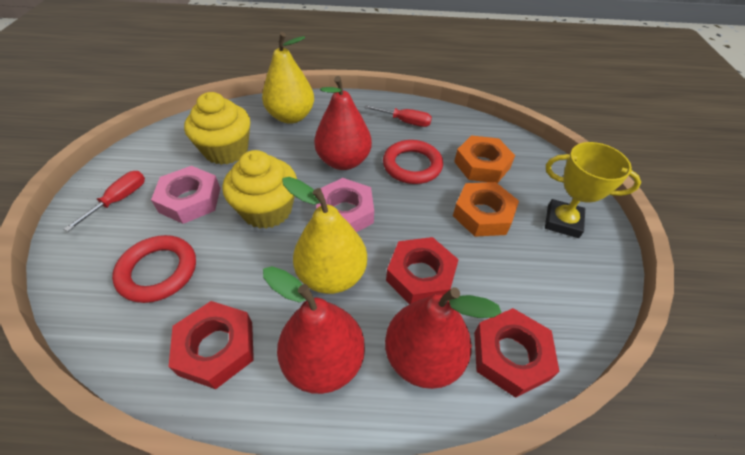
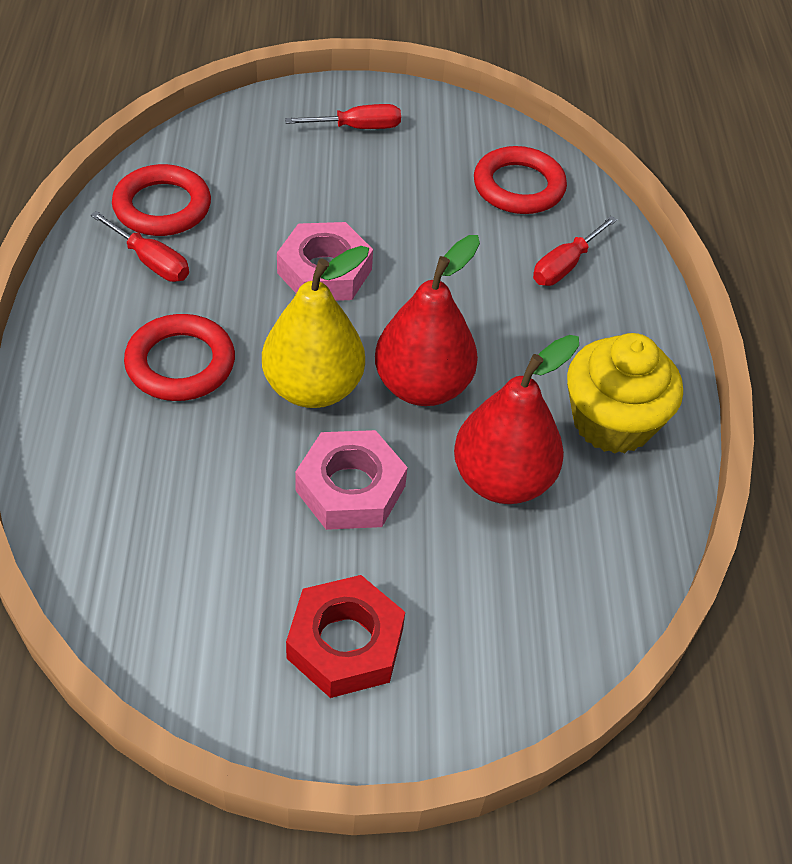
orange nut: 2 -> 0
red nut: 3 -> 1
red pear: 3 -> 2
red ring: 2 -> 3
red screwdriver: 2 -> 3
yellow cupcake: 2 -> 1
yellow pear: 2 -> 1
yellow trophy: 1 -> 0

